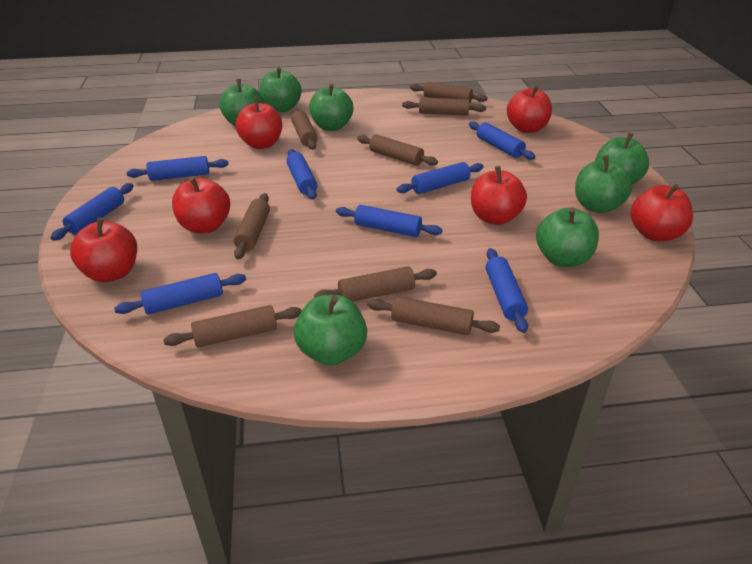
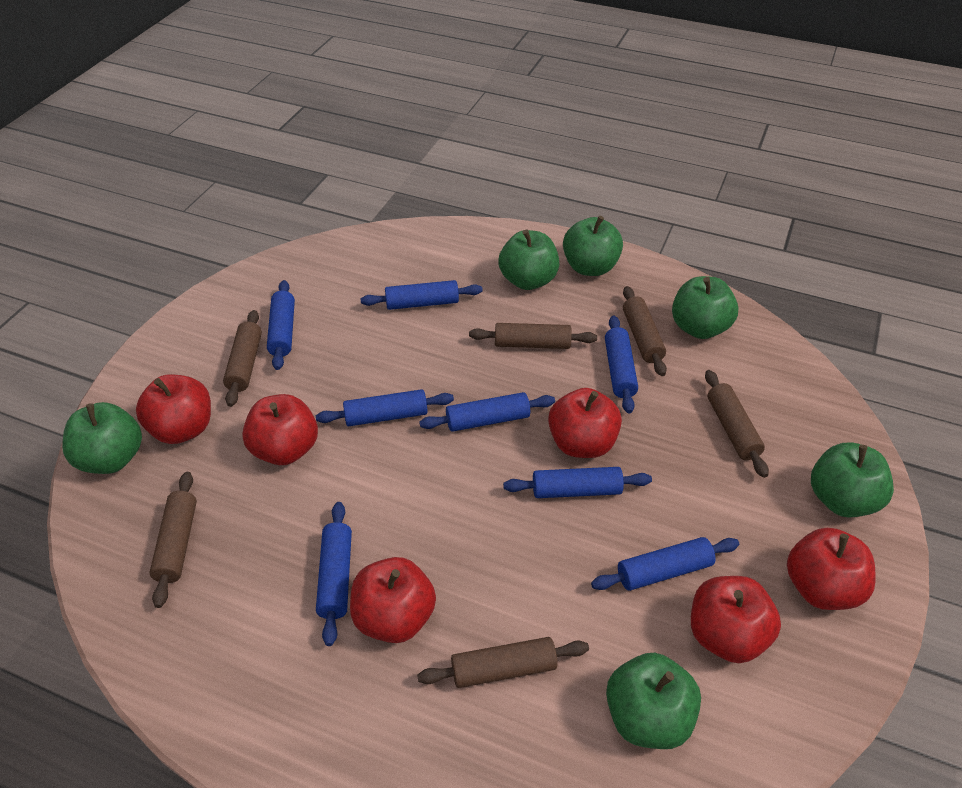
brown rolling pin: 8 -> 6
green apple: 7 -> 6

